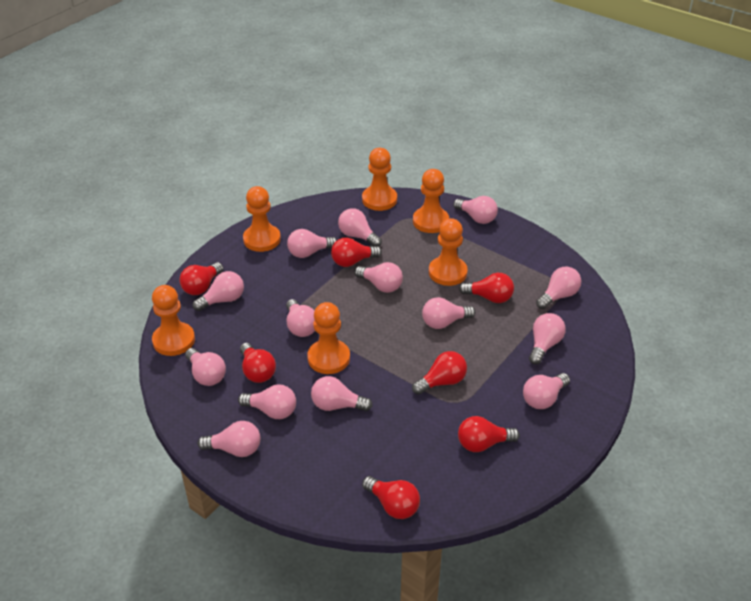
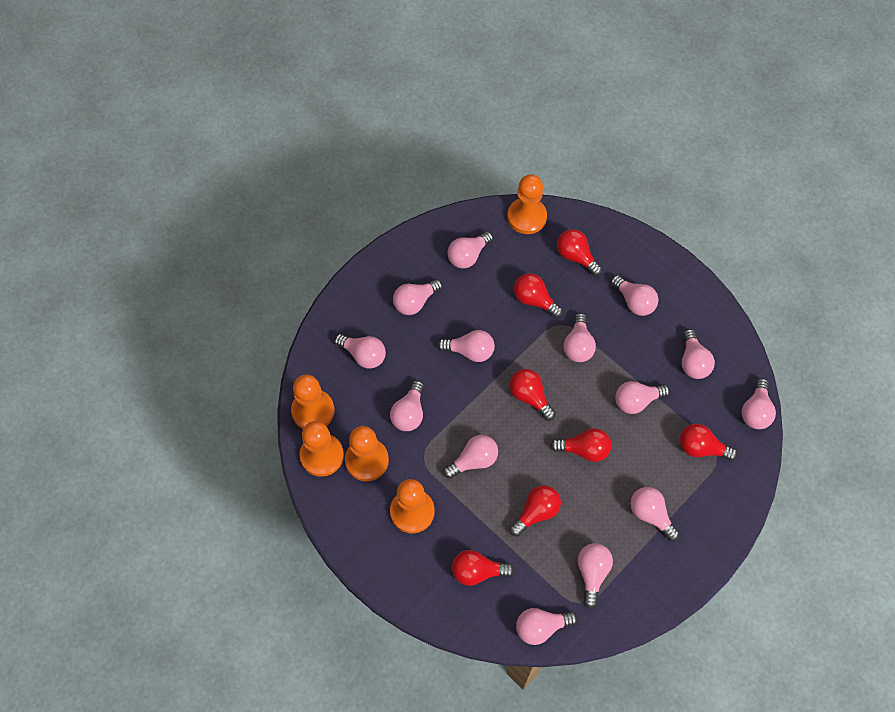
orange pawn: 6 -> 5

